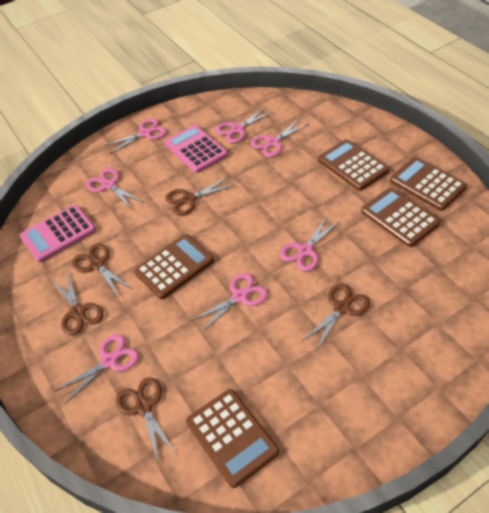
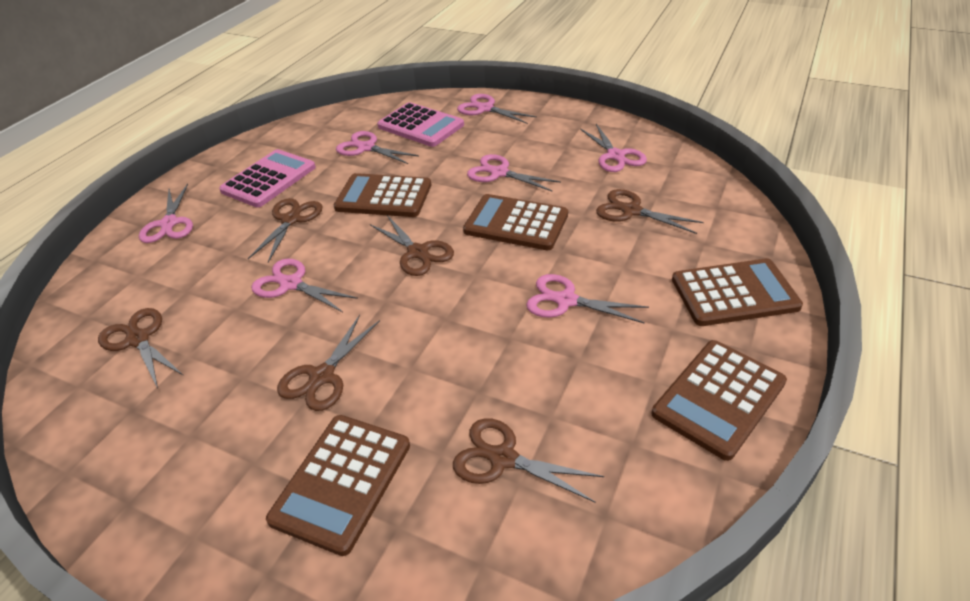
brown scissors: 5 -> 6

